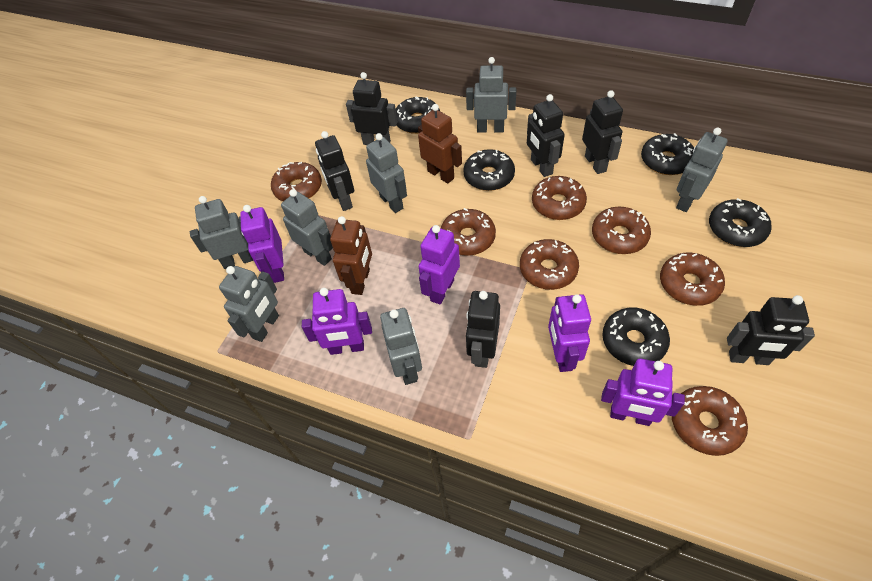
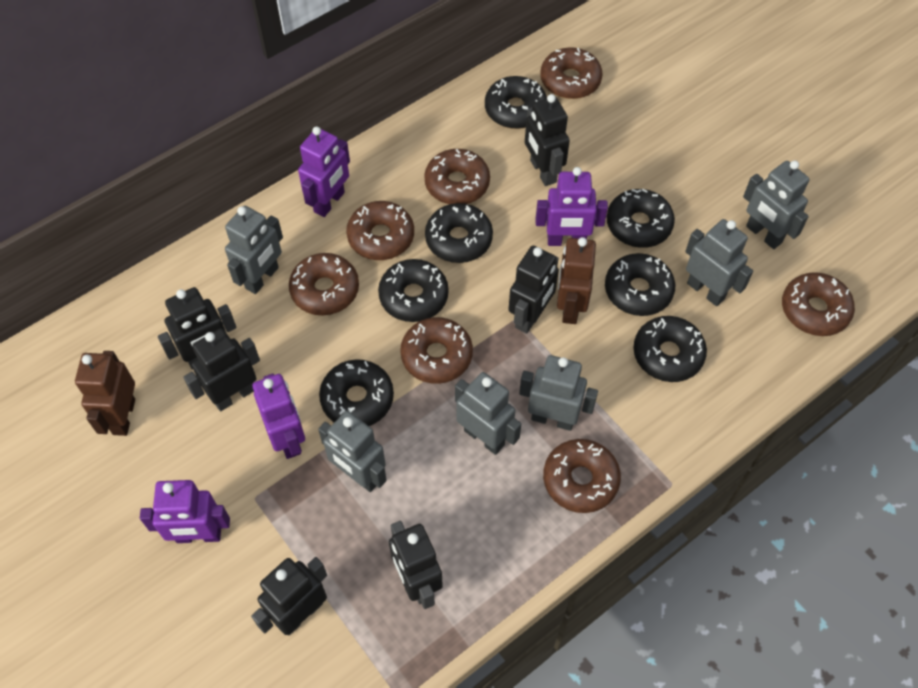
black donut: 5 -> 7
grey robot: 7 -> 6
purple robot: 5 -> 4

